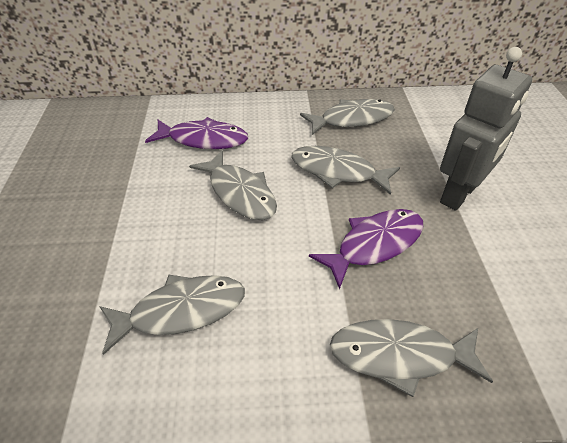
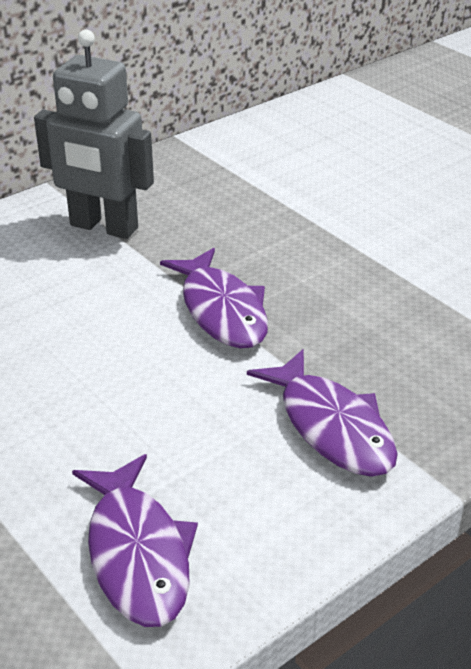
grey fish: 5 -> 0
purple fish: 2 -> 3

